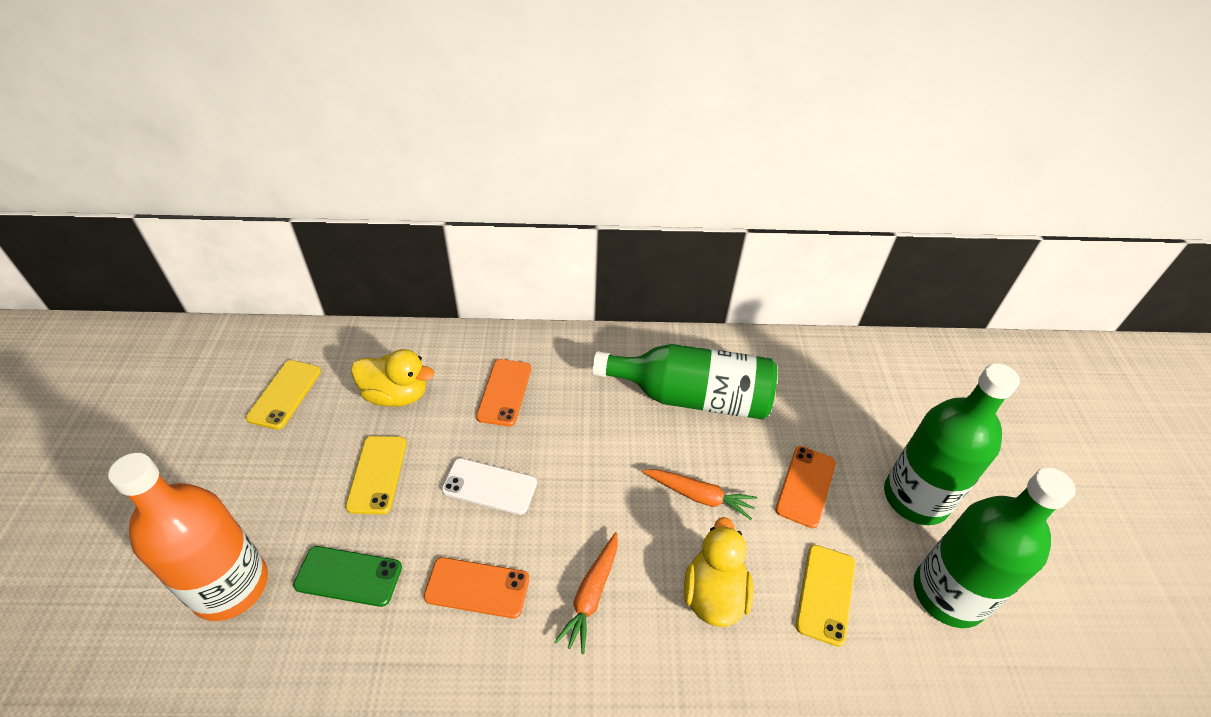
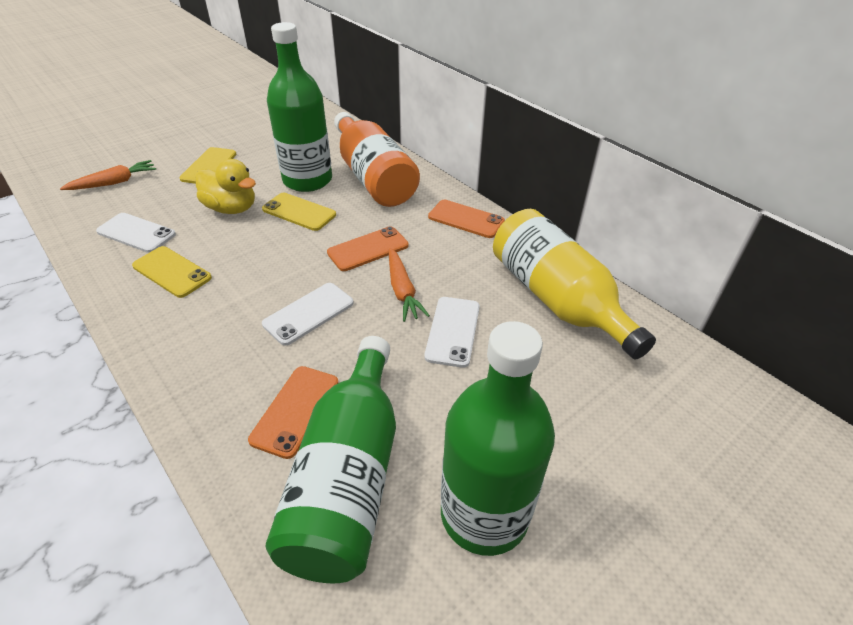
green phone: 1 -> 0
white phone: 1 -> 3
yellow bottle: 0 -> 1
yellow duck: 2 -> 1

